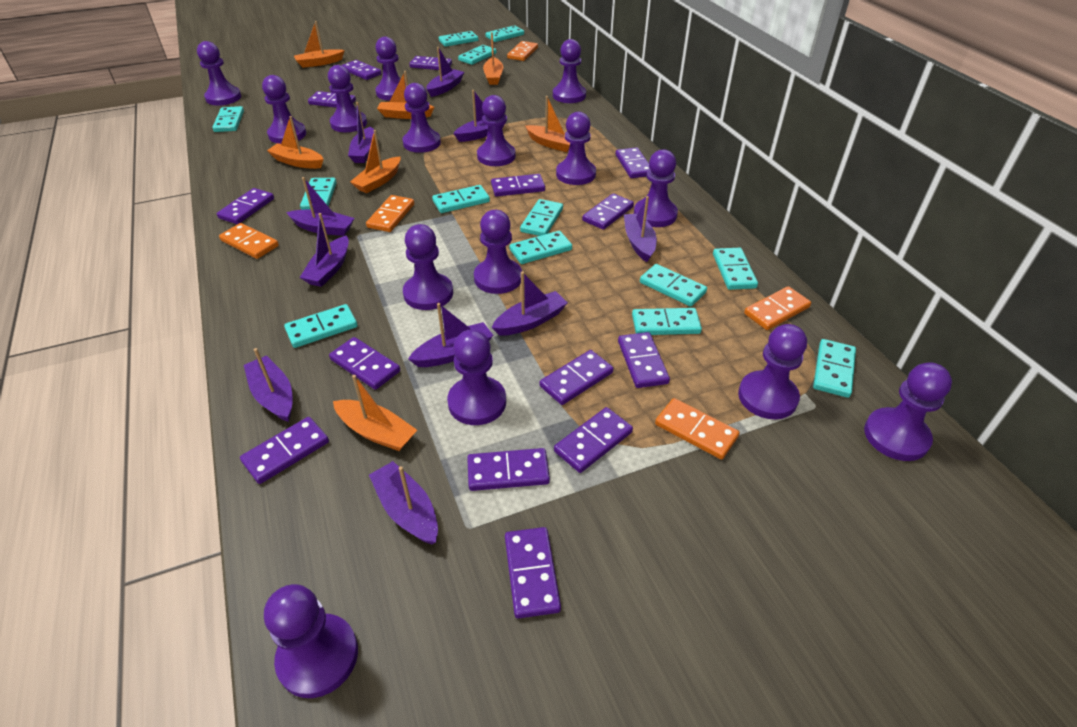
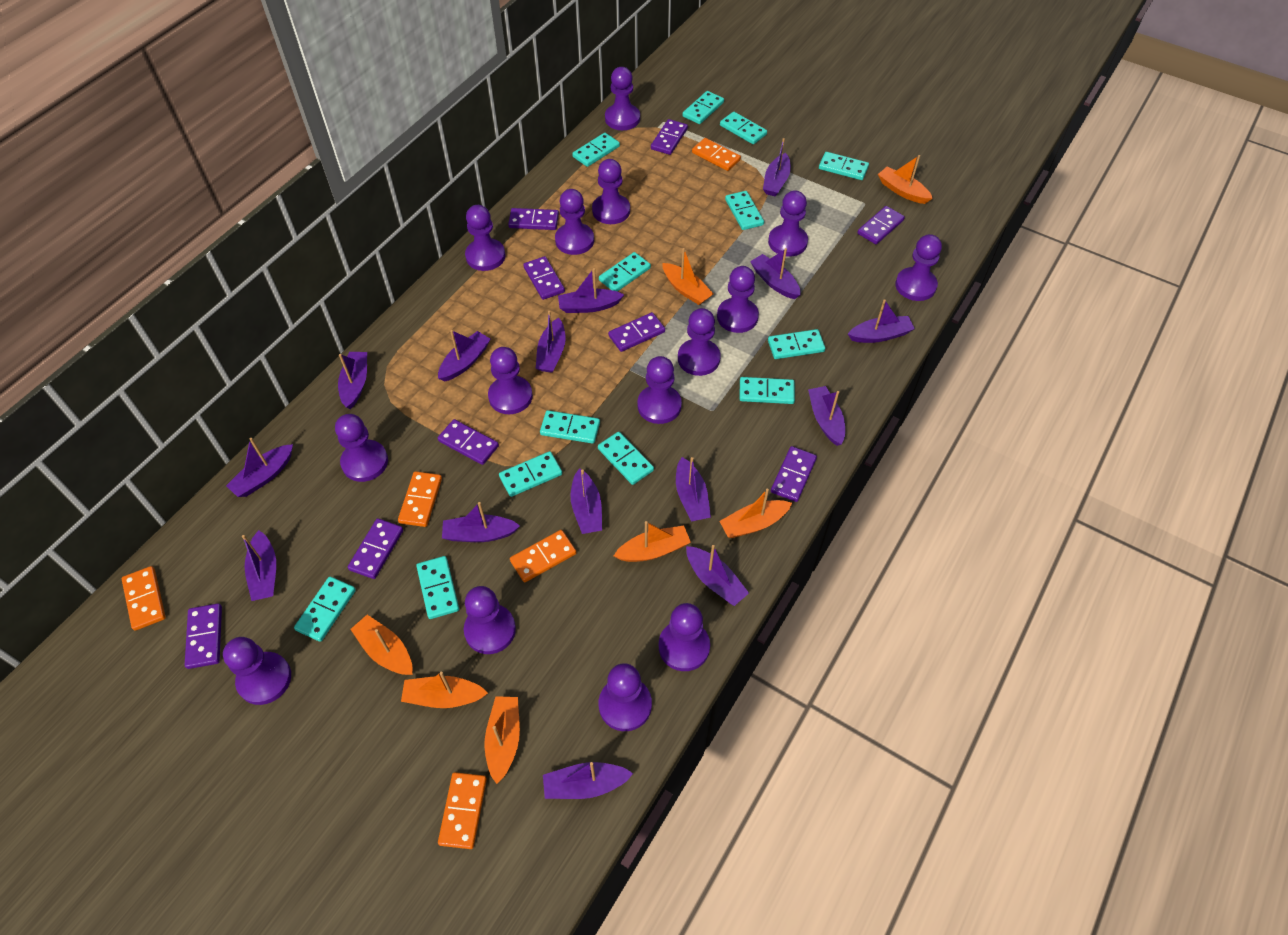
purple boat: 10 -> 15
purple domino: 14 -> 9

